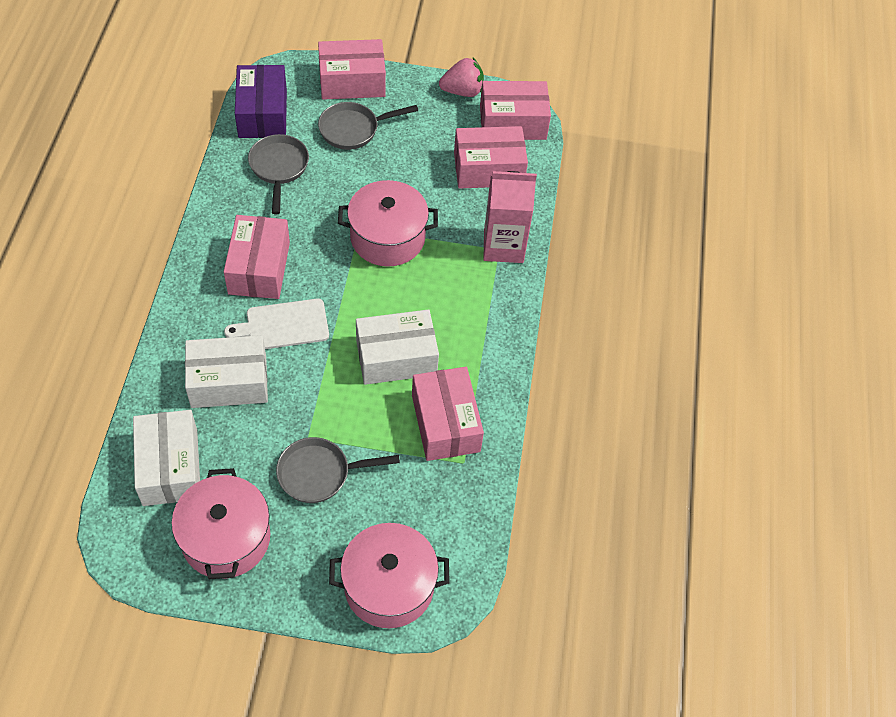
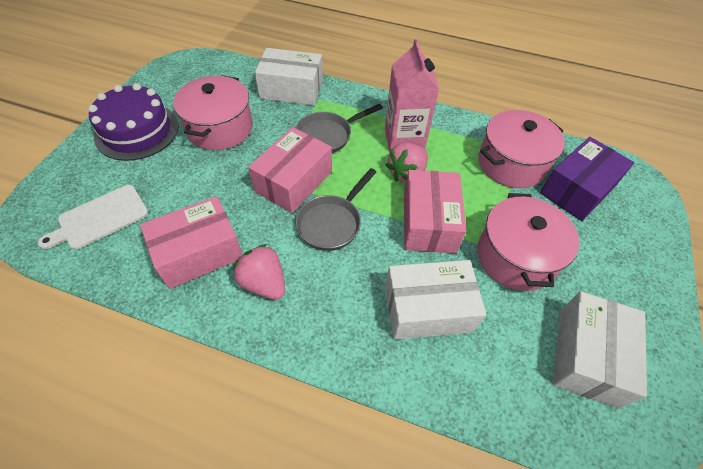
grey pan: 3 -> 2
pink box: 5 -> 3
pink strawberry: 1 -> 2
purple cake: 0 -> 1

